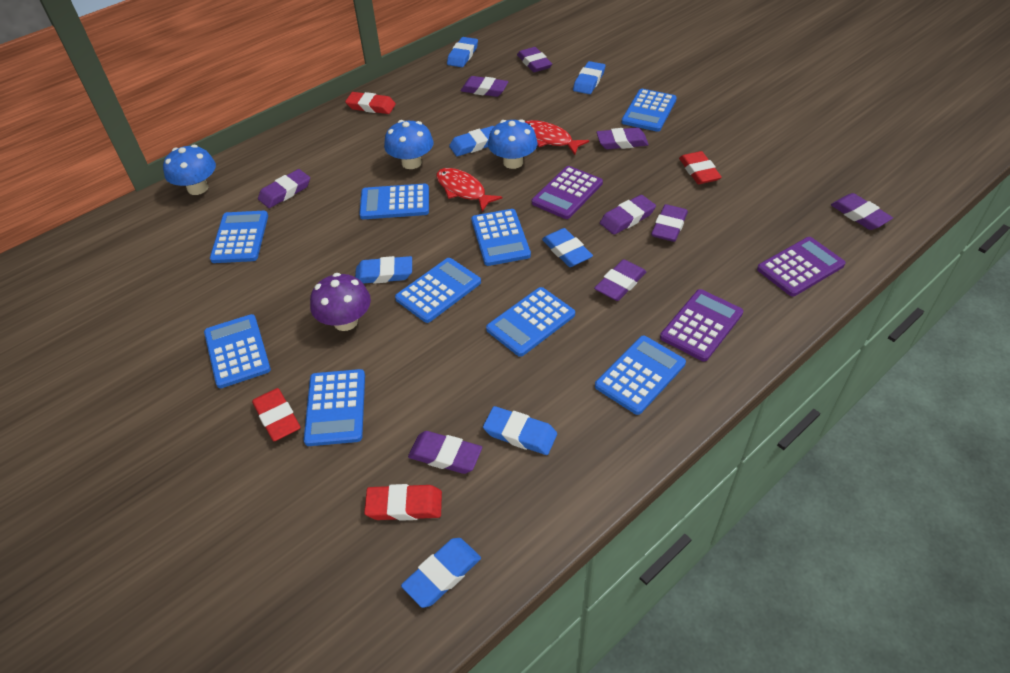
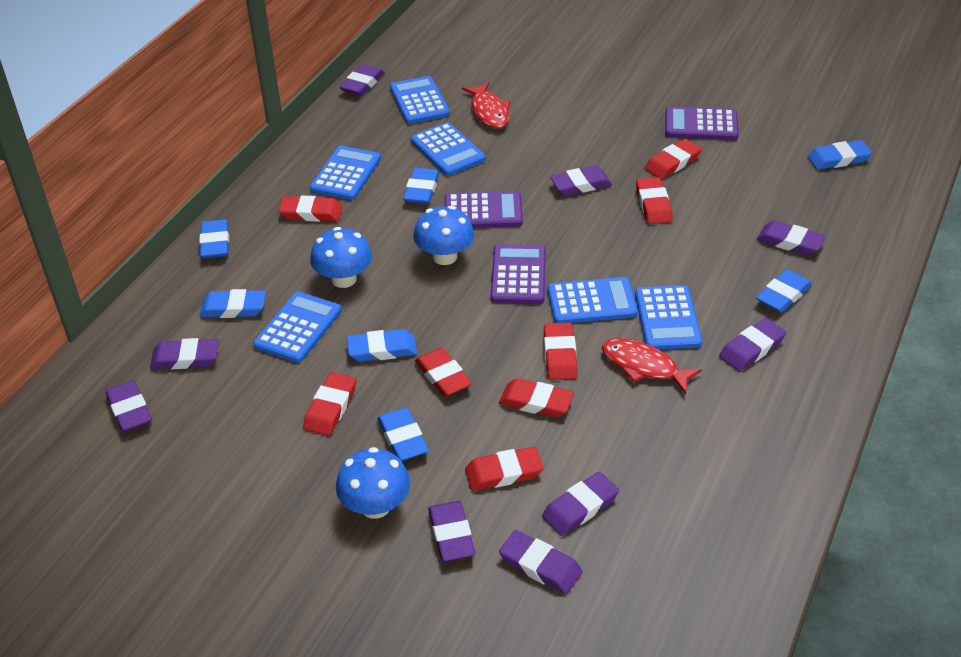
blue calculator: 9 -> 6
purple mushroom: 1 -> 0
red eraser: 4 -> 8

